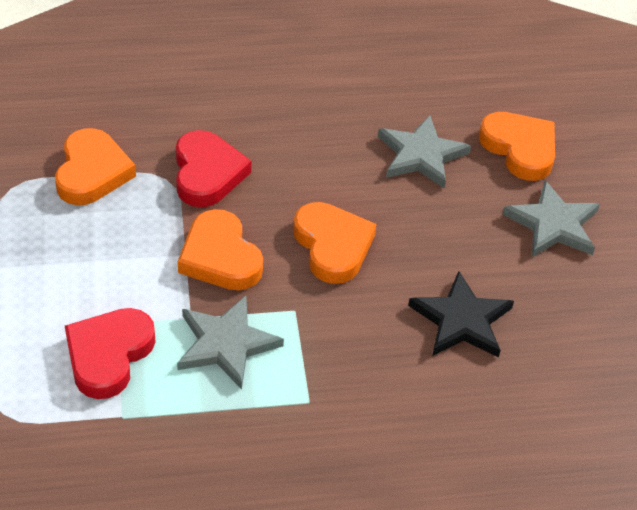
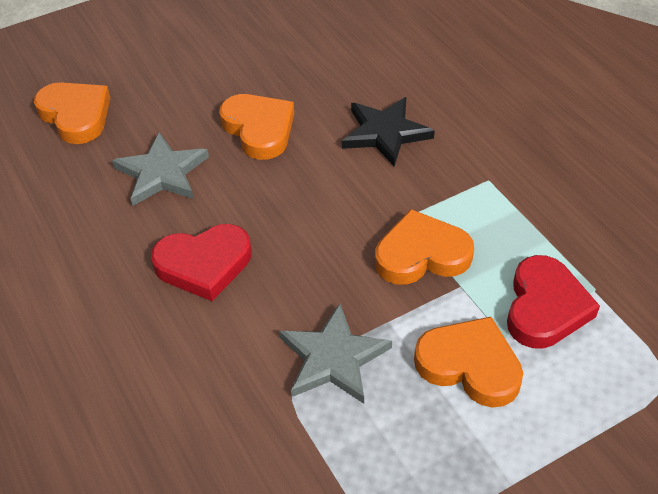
grey star: 3 -> 2

